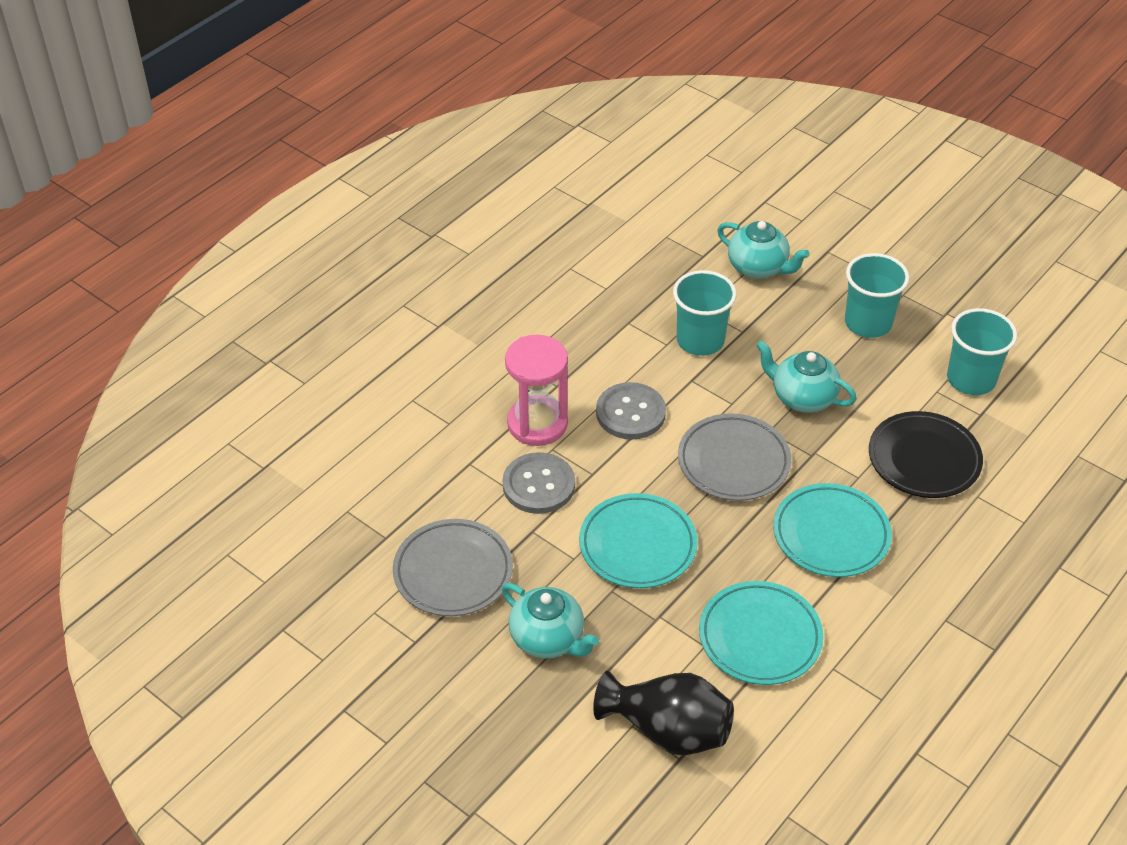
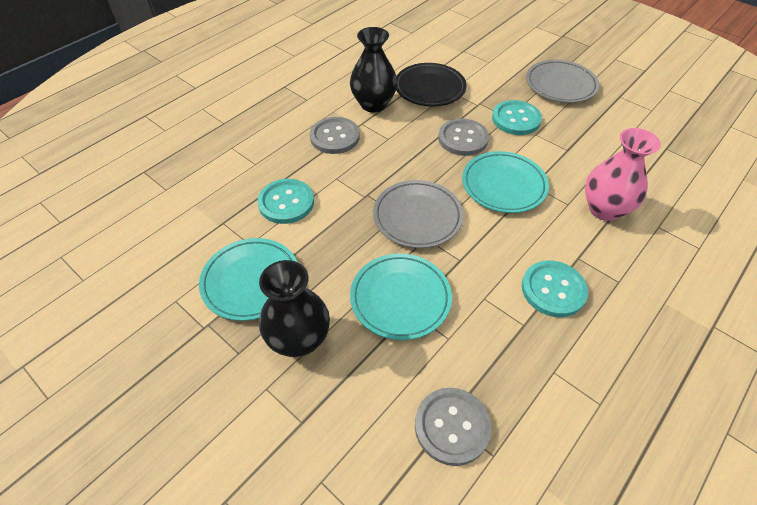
black vase: 1 -> 2
grey button: 2 -> 3
pink hourglass: 1 -> 0
pink vase: 0 -> 1
turquoise button: 0 -> 3
turquoise cup: 3 -> 0
turquoise teapot: 3 -> 0

